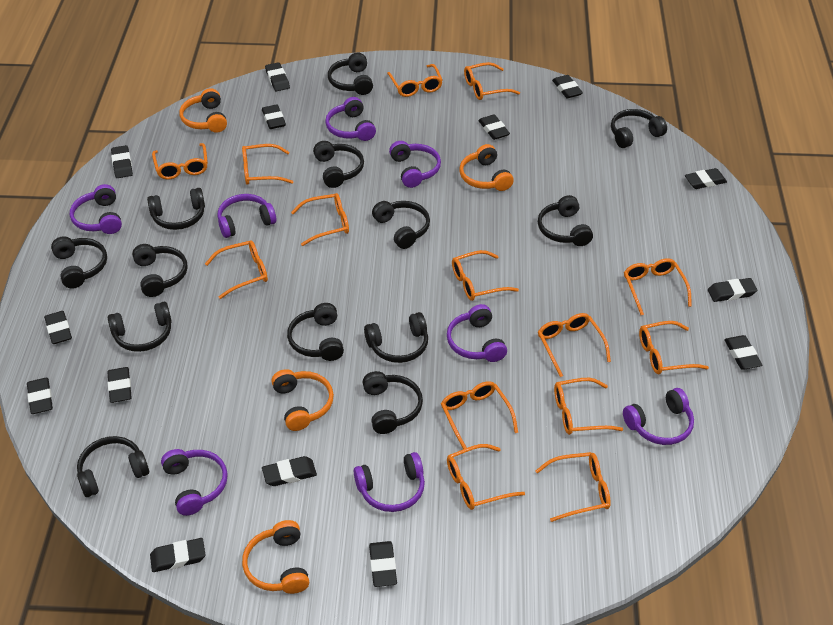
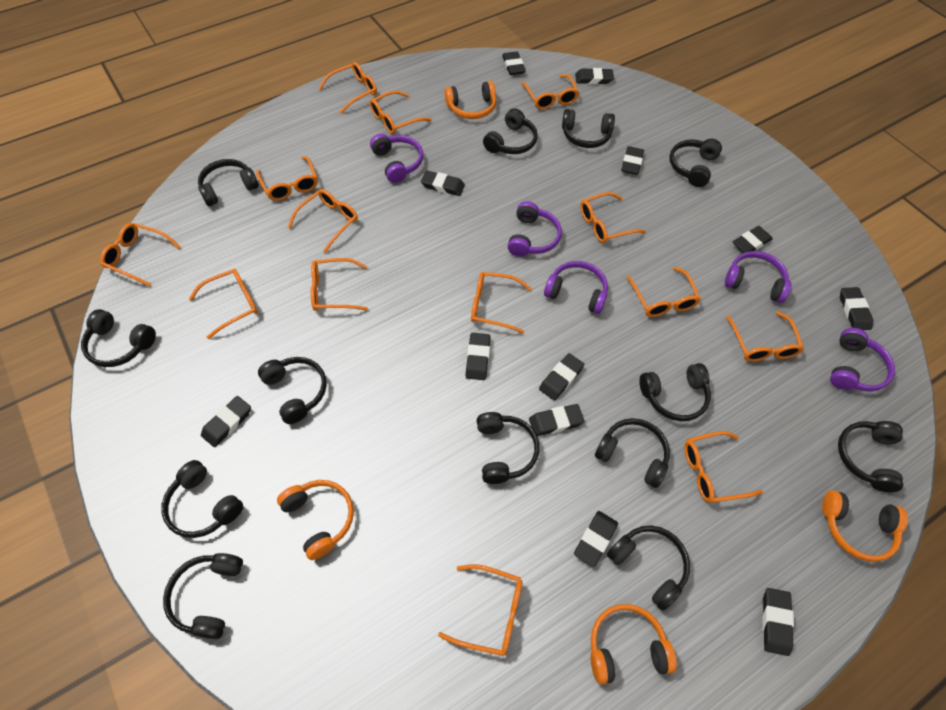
black eraser: 14 -> 12
purple headphones: 8 -> 5

